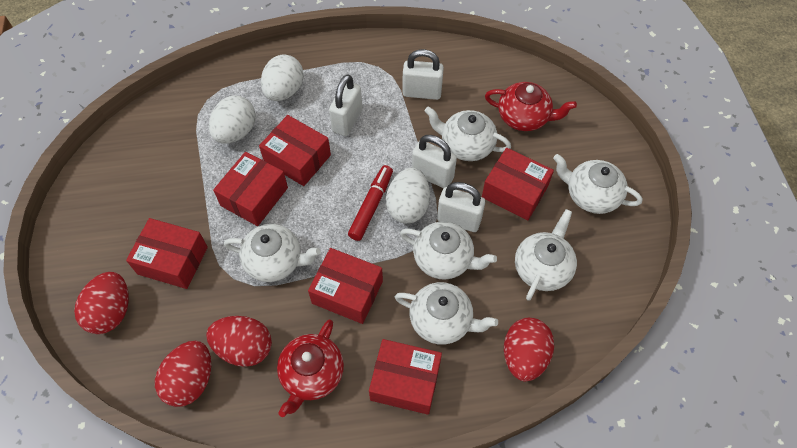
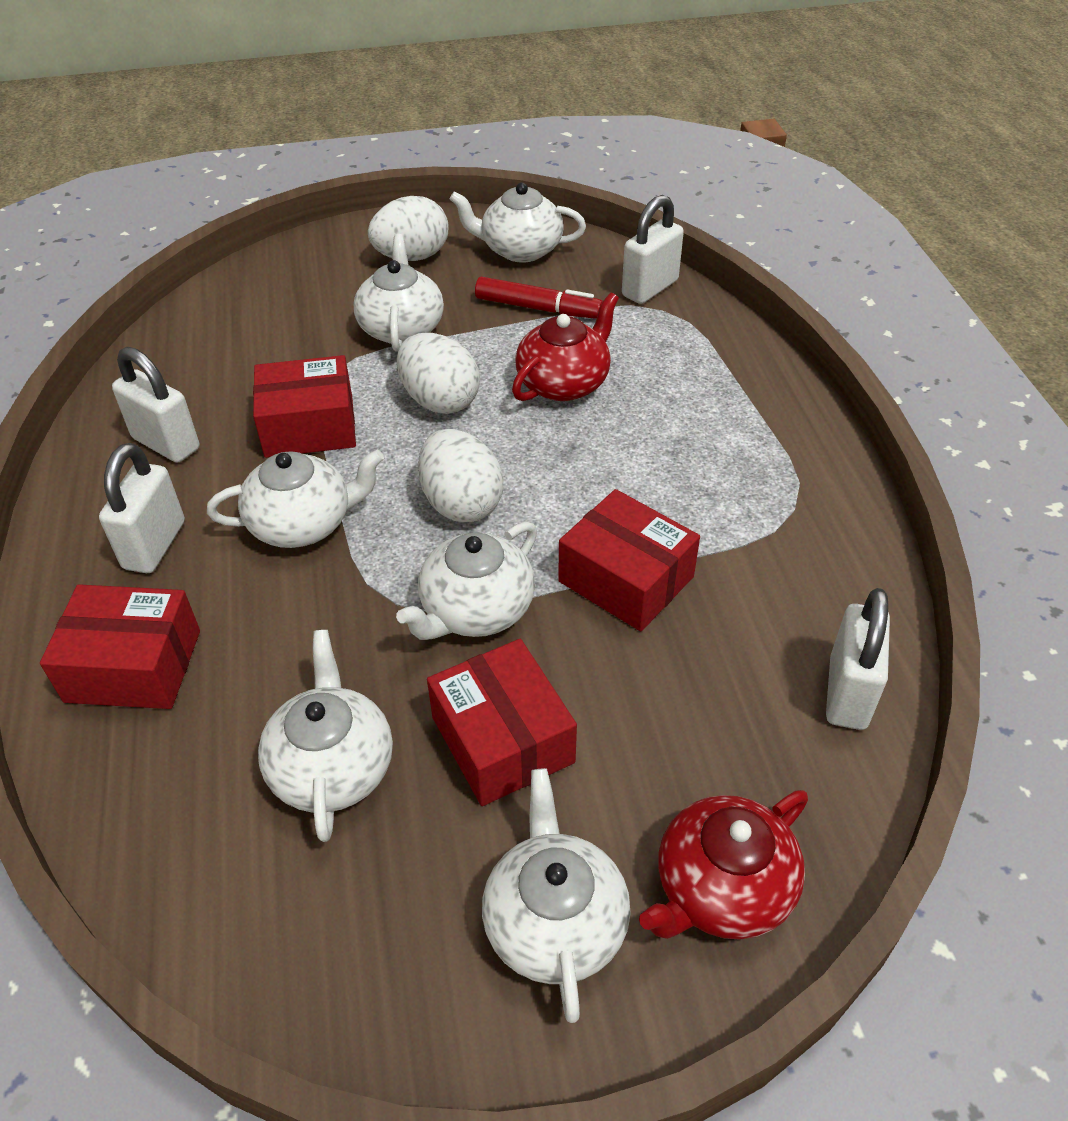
red box: 6 -> 4
red egg: 4 -> 0

